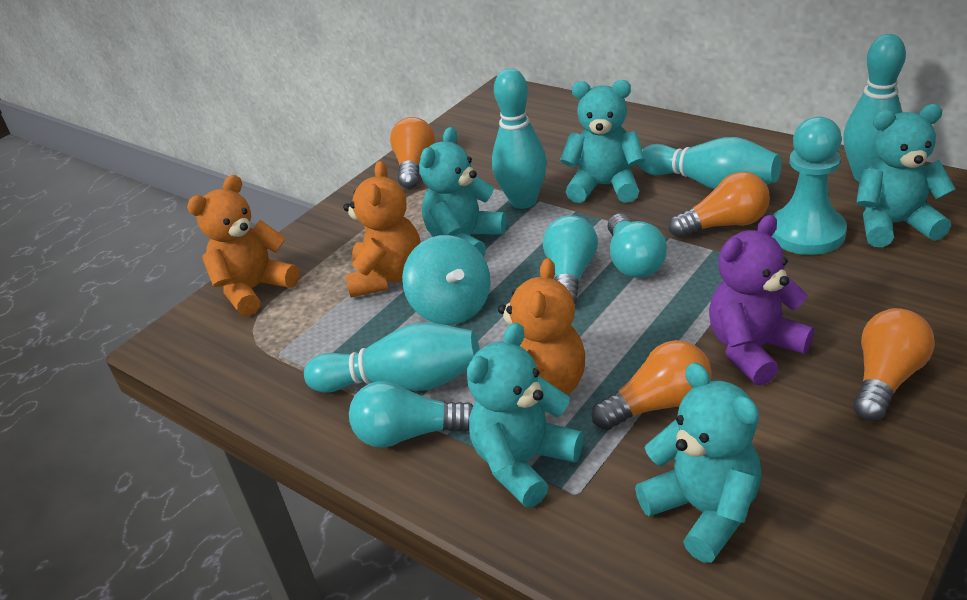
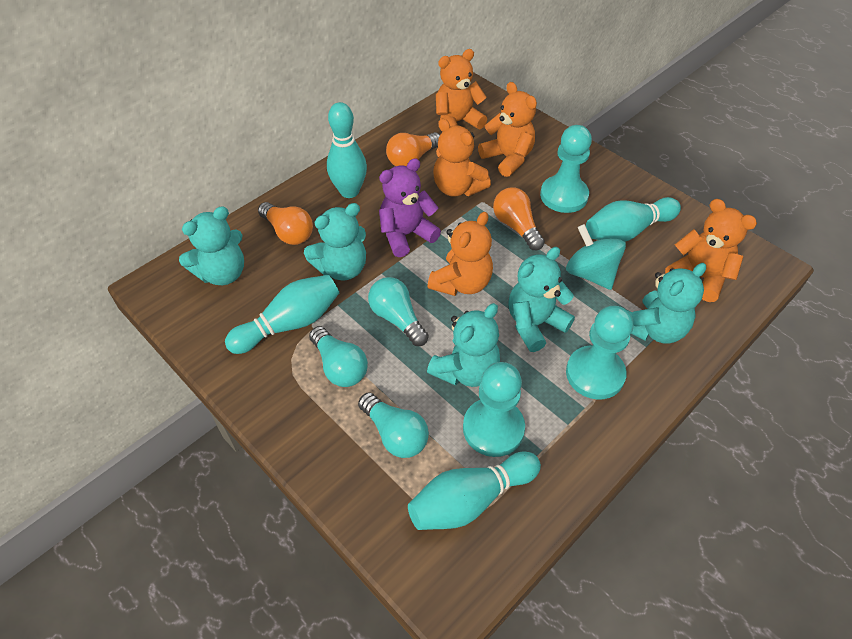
orange light bulb: 4 -> 3
orange teddy bear: 3 -> 5
turquoise pawn: 1 -> 3

